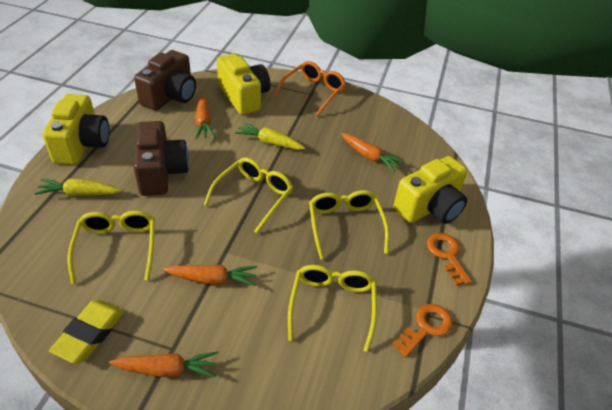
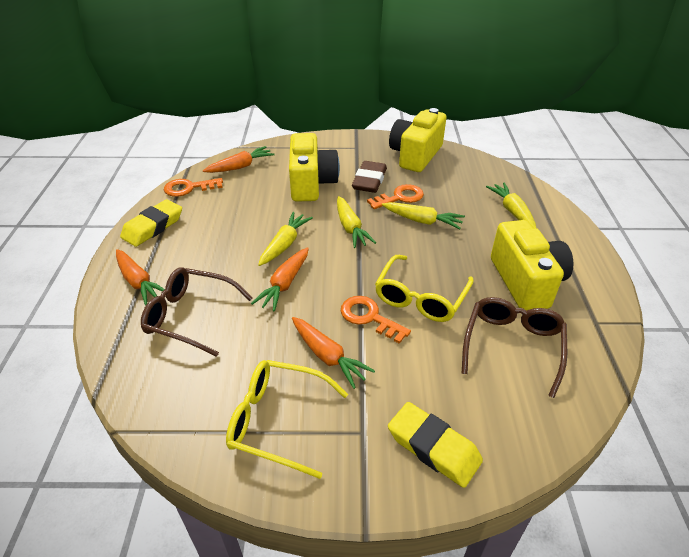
brown camera: 2 -> 0
brown eraser: 0 -> 1
brown glasses: 0 -> 2
orange glasses: 1 -> 0
orange key: 2 -> 3
yellow carrot: 2 -> 4
yellow eraser: 1 -> 2
yellow glasses: 4 -> 2

